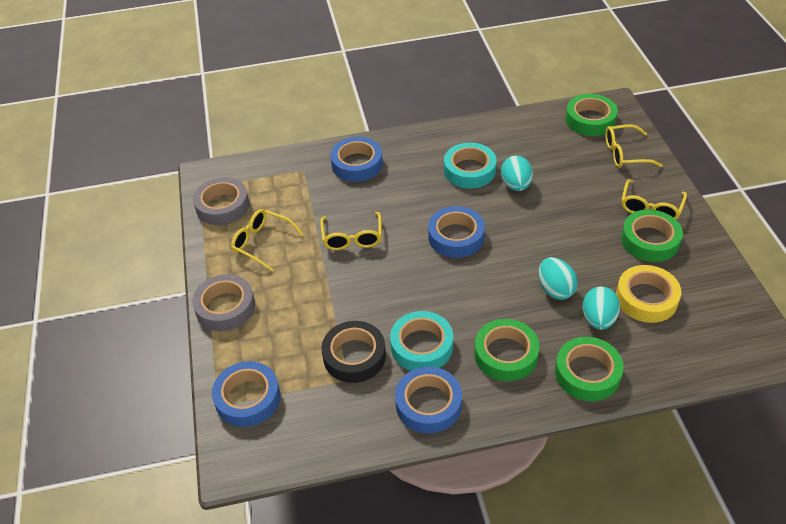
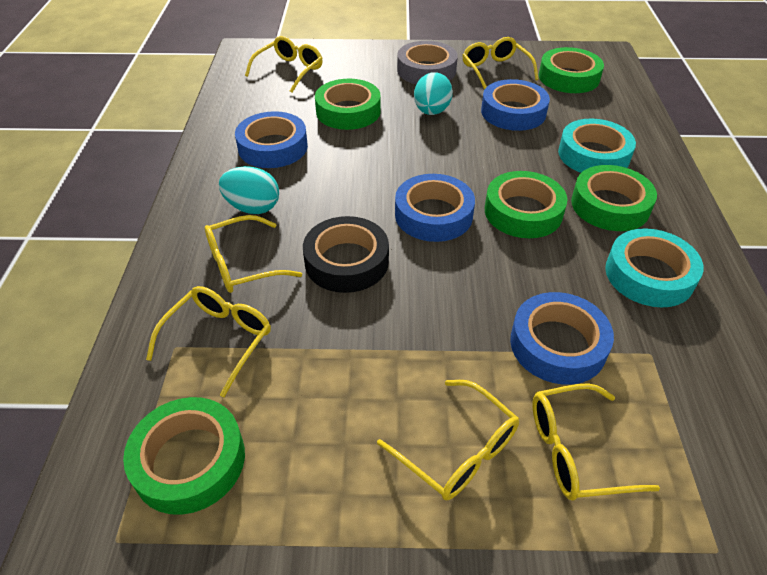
green tape: 4 -> 5
grey tape: 2 -> 1
turquoise egg: 3 -> 2
yellow glasses: 4 -> 6
yellow tape: 1 -> 0

